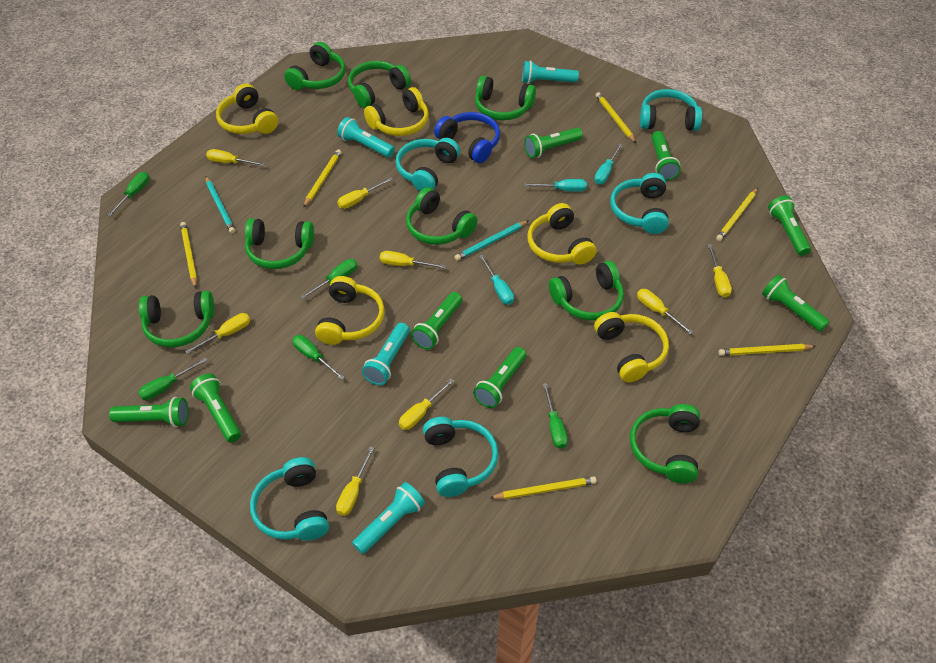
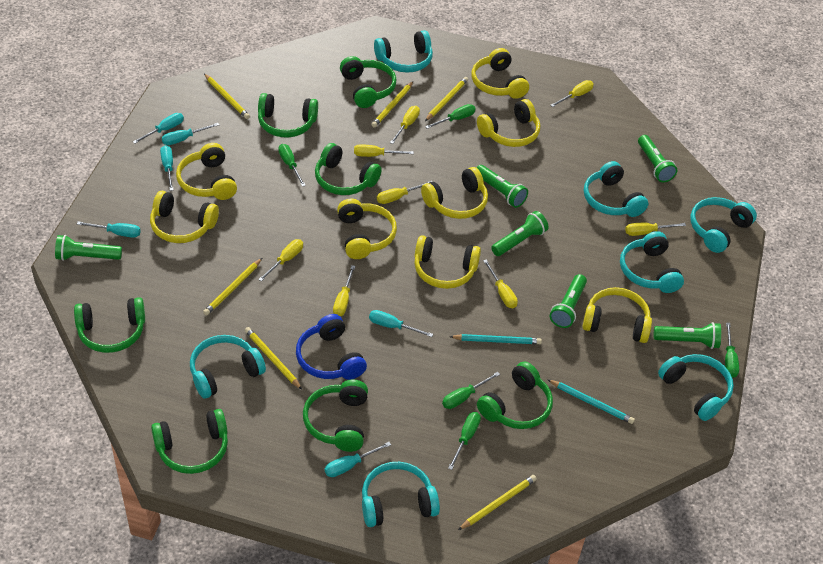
green flashlight: 8 -> 6
green headphones: 8 -> 7
turquoise flashlight: 4 -> 0
turquoise headphones: 5 -> 7
turquoise screwdriver: 3 -> 6
yellow headphones: 5 -> 8

